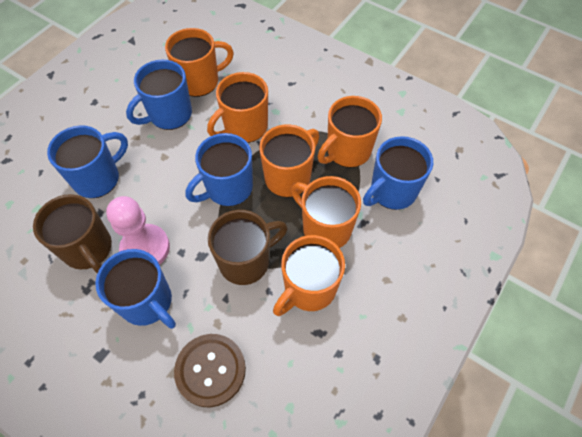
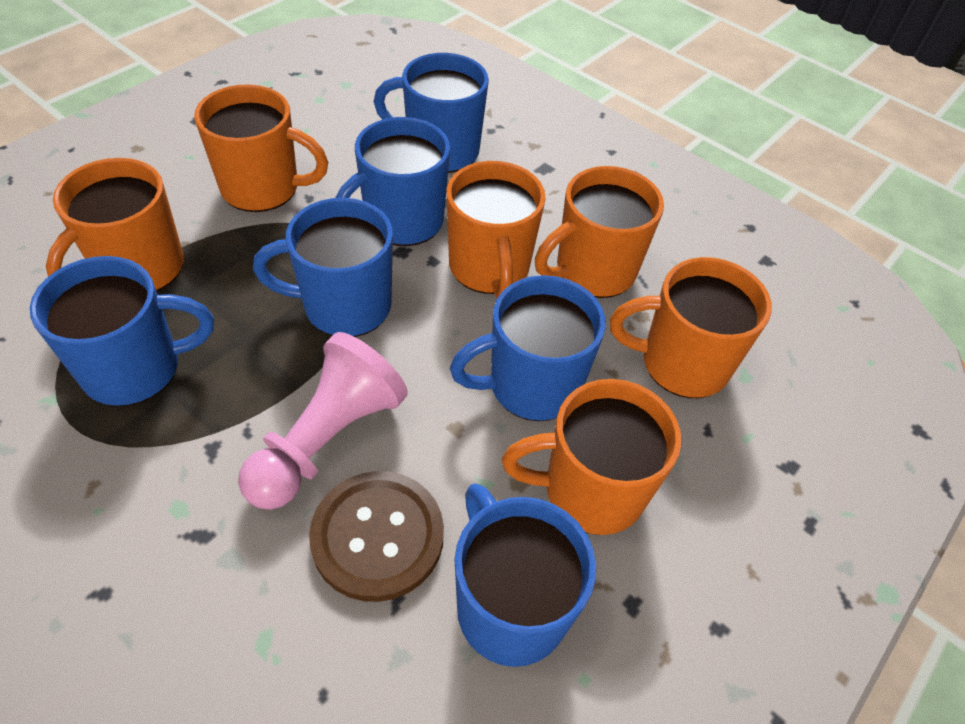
blue mug: 5 -> 6
brown mug: 2 -> 0

